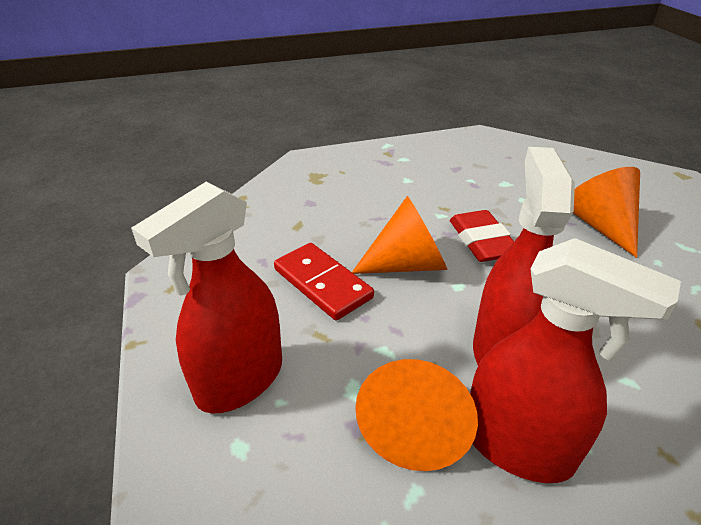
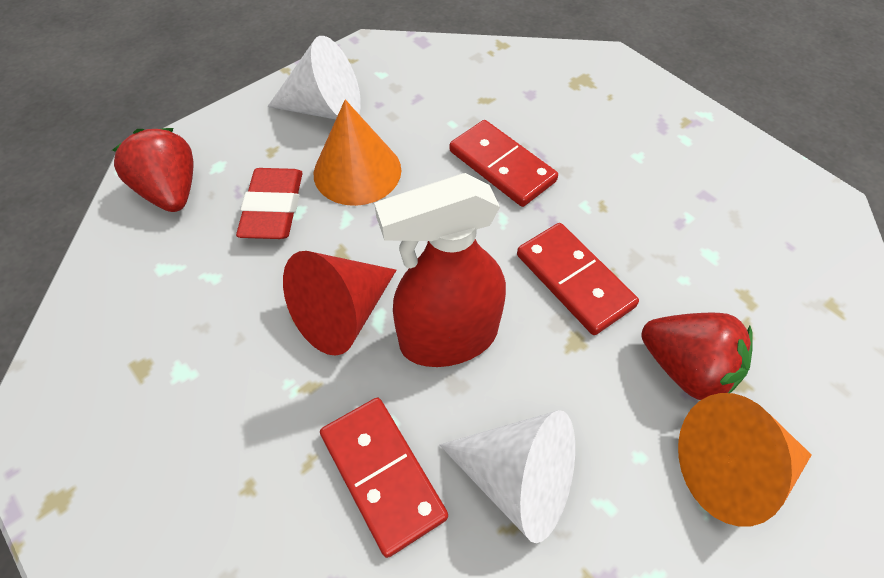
orange cone: 3 -> 2
red cone: 0 -> 1
red domino: 1 -> 3
red spray bottle: 3 -> 1
red strawberry: 0 -> 2
white cone: 0 -> 2

